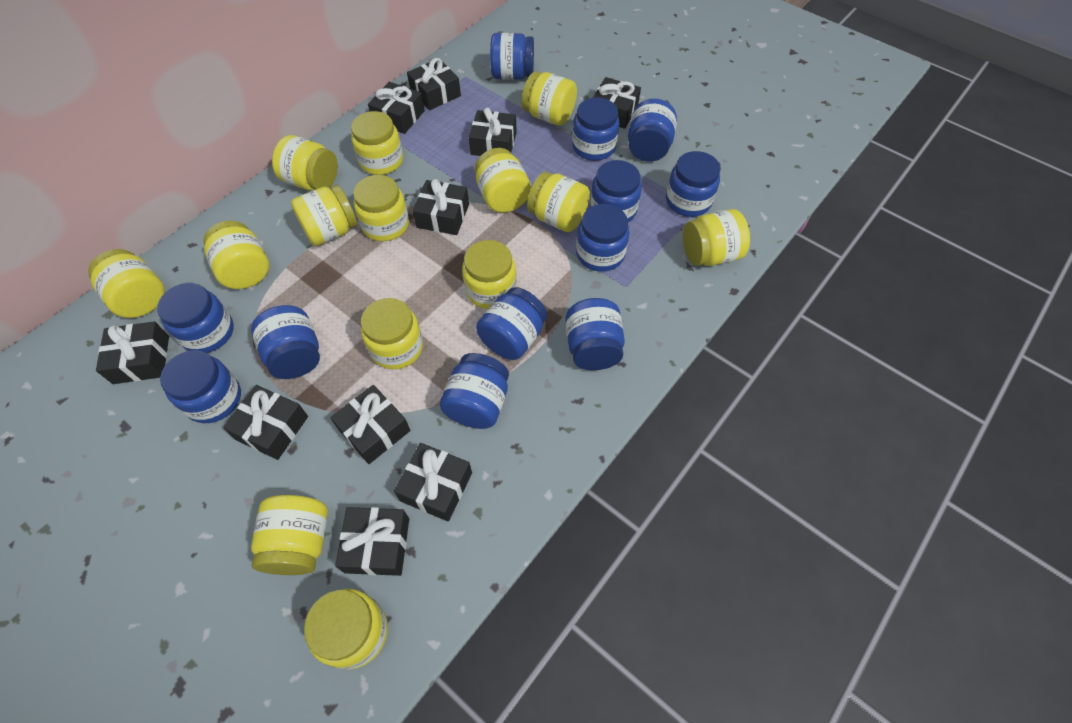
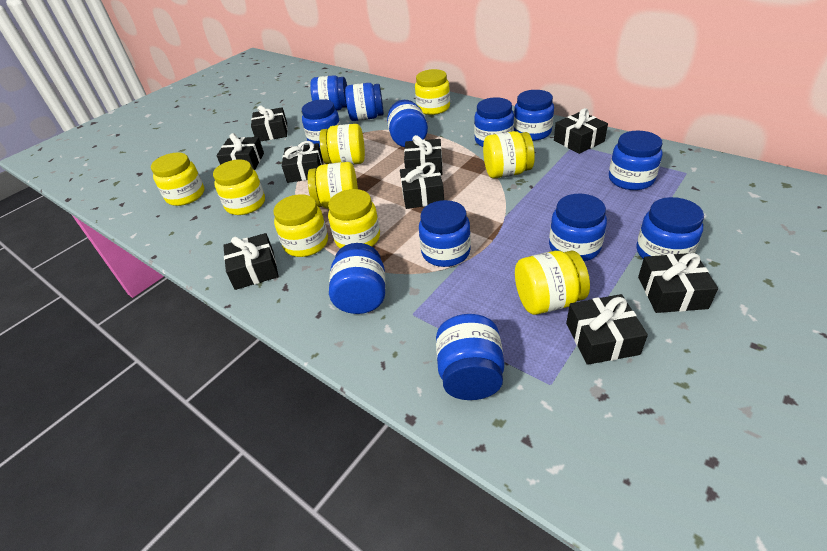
black gift: 10 -> 9
yellow jar: 14 -> 9

